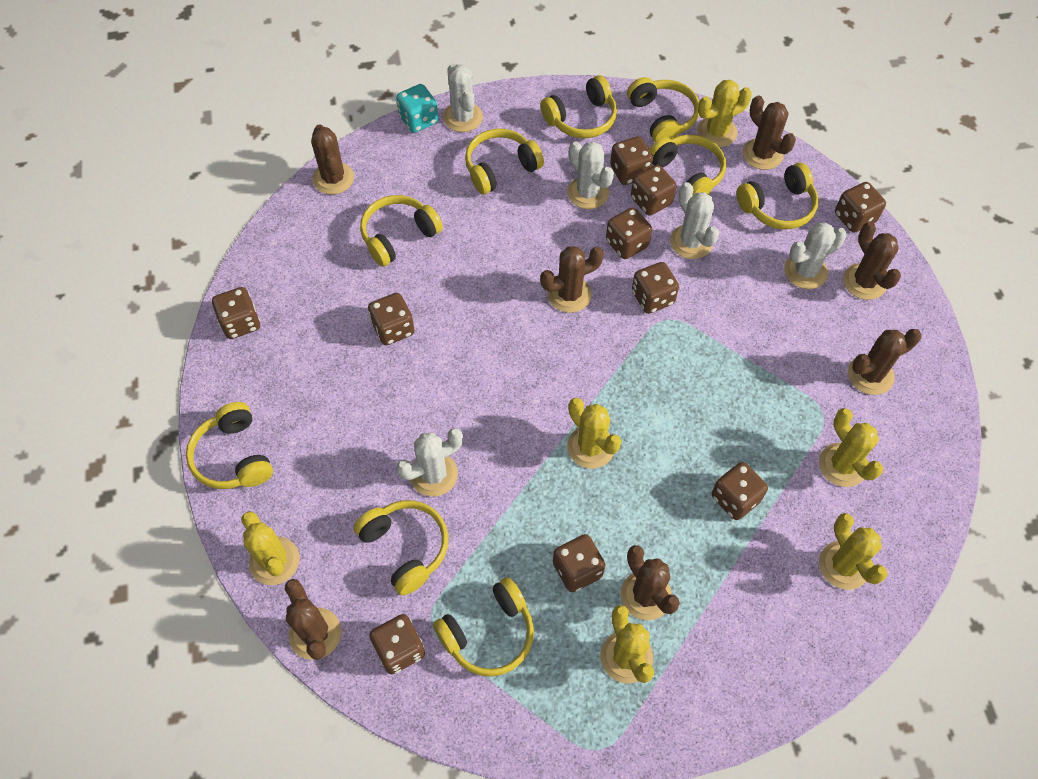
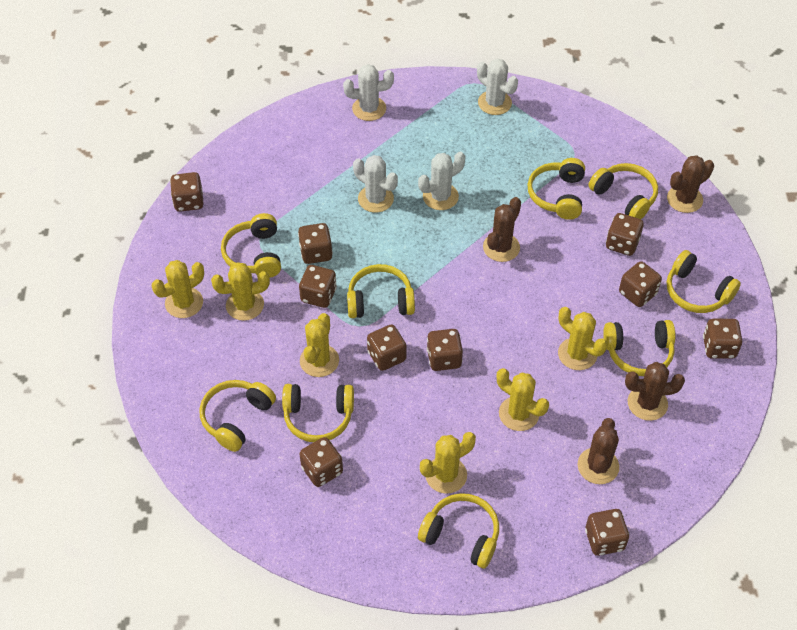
brown cactus: 7 -> 4
turquoise dice: 1 -> 0
white cactus: 5 -> 4

